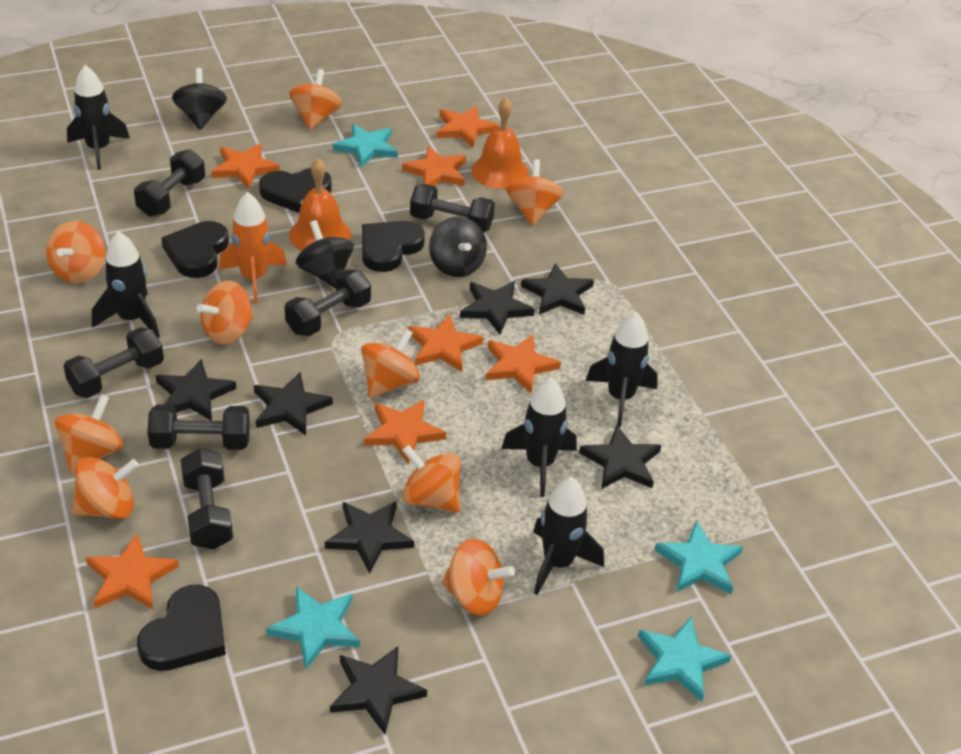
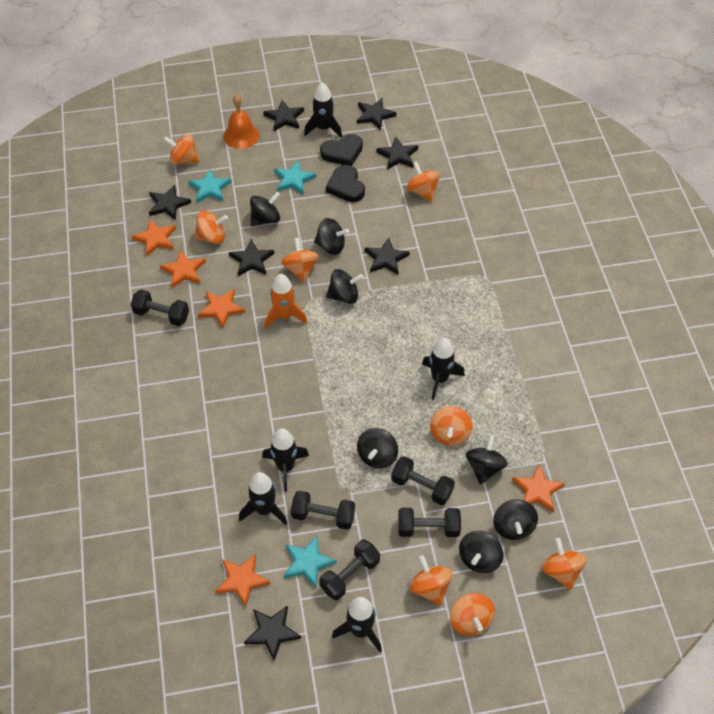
black dumbbell: 6 -> 5
black heart: 4 -> 2
black spinning top: 3 -> 7
orange bell: 2 -> 1
orange spinning top: 9 -> 8
orange star: 7 -> 5
turquoise star: 4 -> 3

